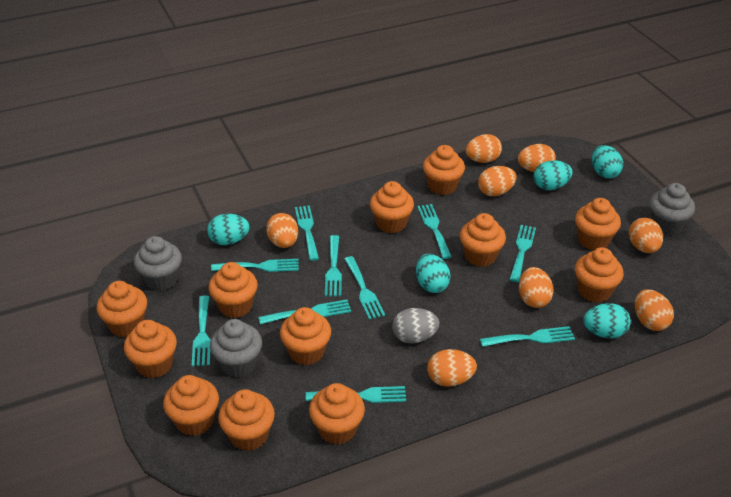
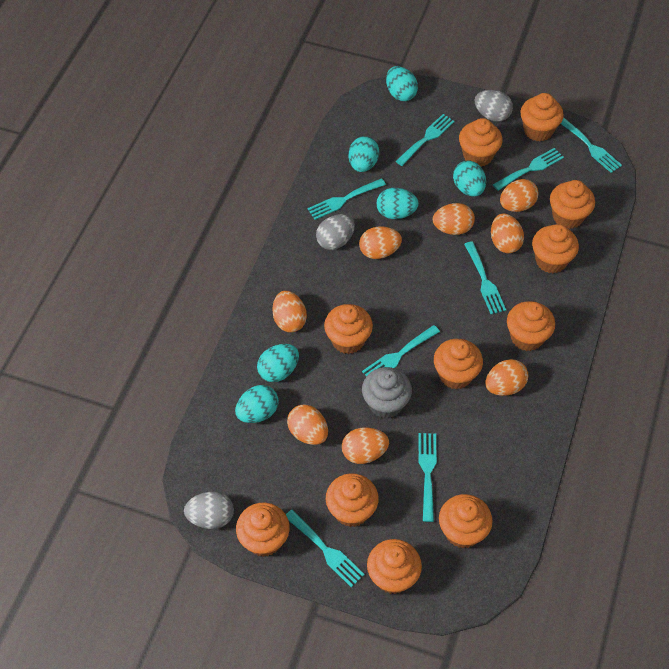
grey cupcake: 3 -> 1
grey egg: 1 -> 3
orange cupcake: 12 -> 11
turquoise egg: 5 -> 6
turquoise fork: 10 -> 8

